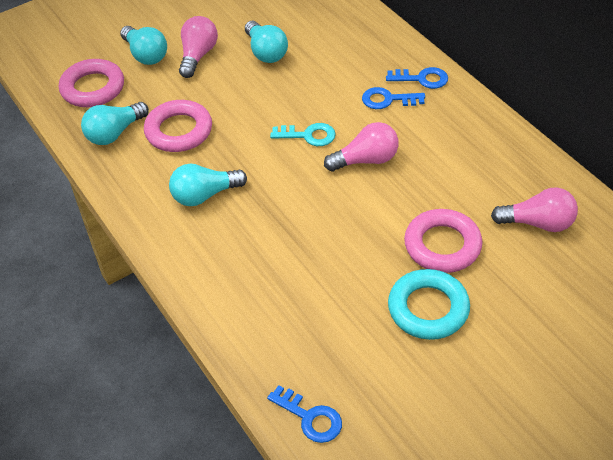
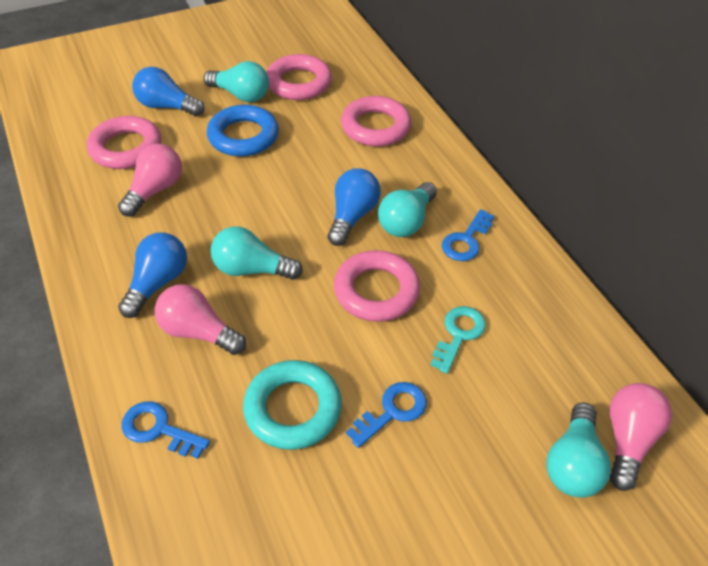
blue light bulb: 0 -> 3
blue ring: 0 -> 1
pink ring: 3 -> 4

